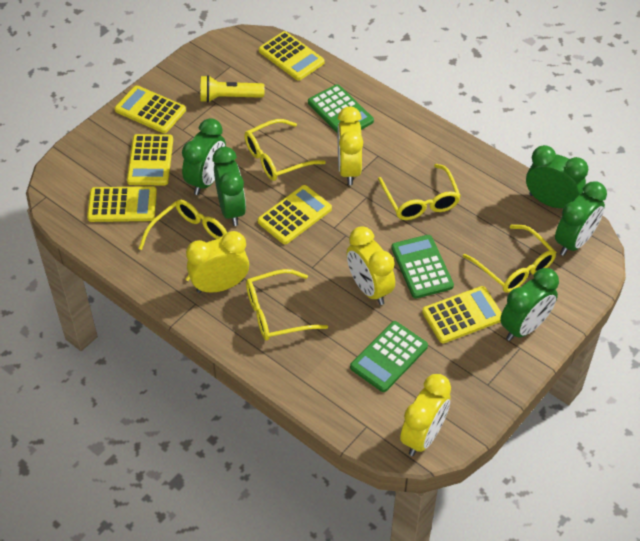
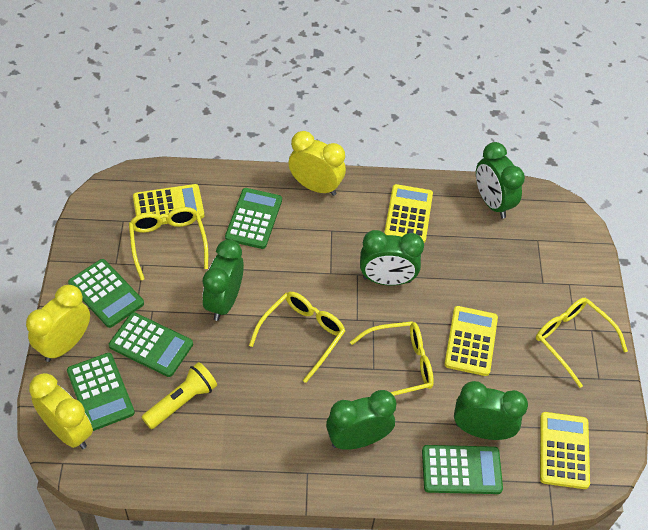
green calculator: 3 -> 5
yellow calculator: 6 -> 4
yellow clock: 4 -> 3
yellow glasses: 5 -> 4

